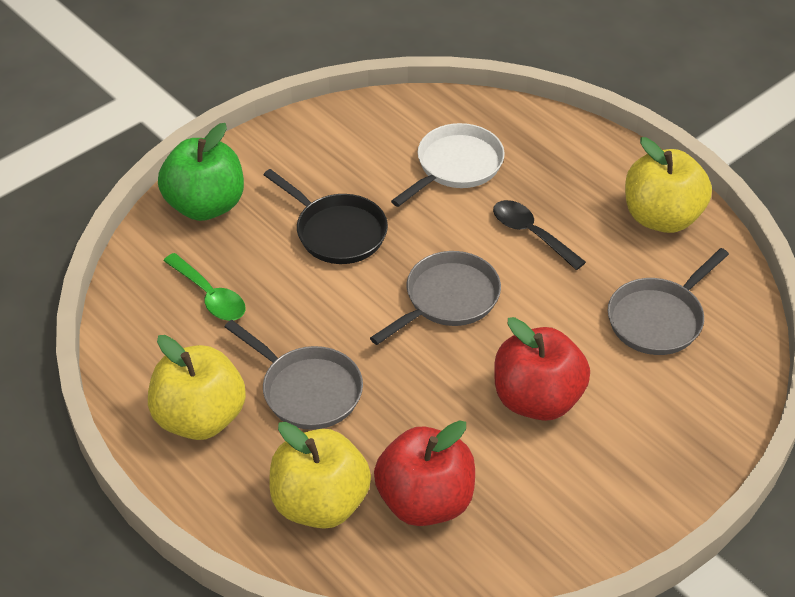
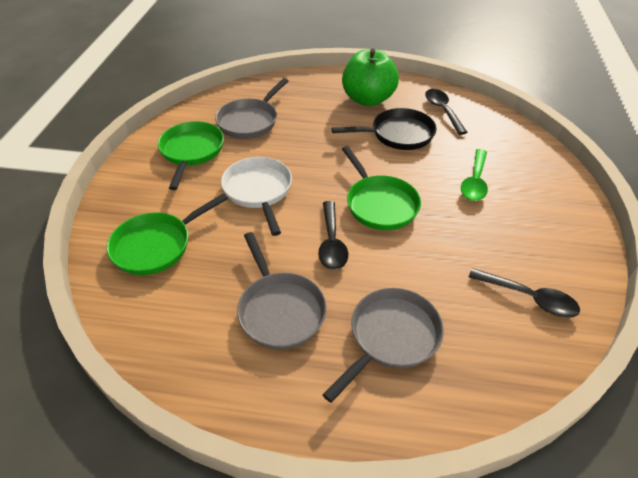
black spoon: 1 -> 3
green pan: 0 -> 3
red apple: 2 -> 0
yellow apple: 3 -> 0

